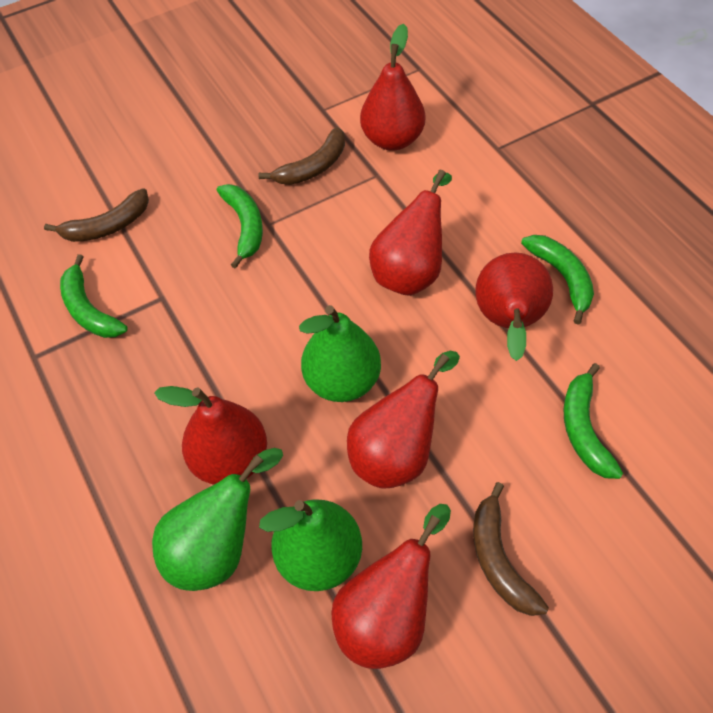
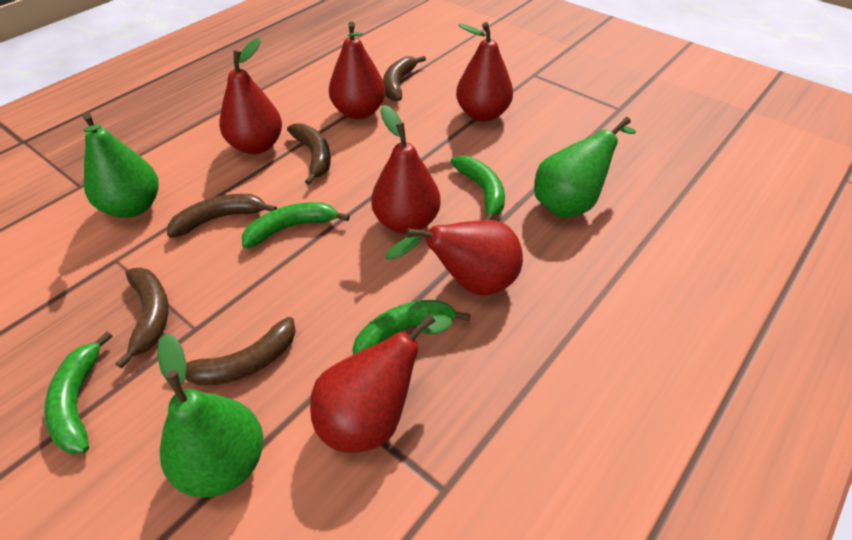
brown banana: 3 -> 5

